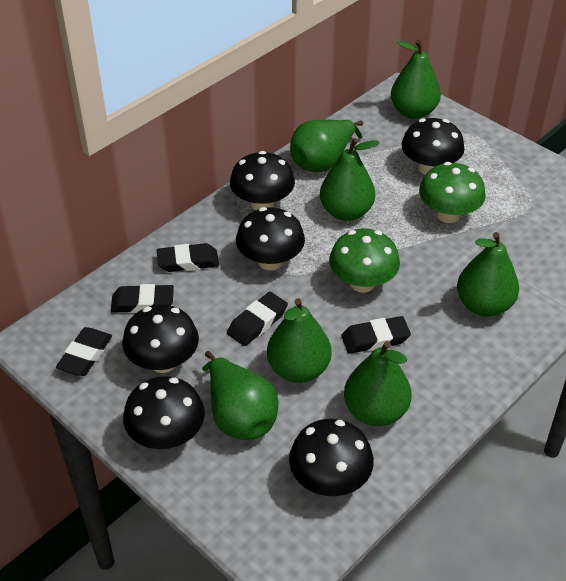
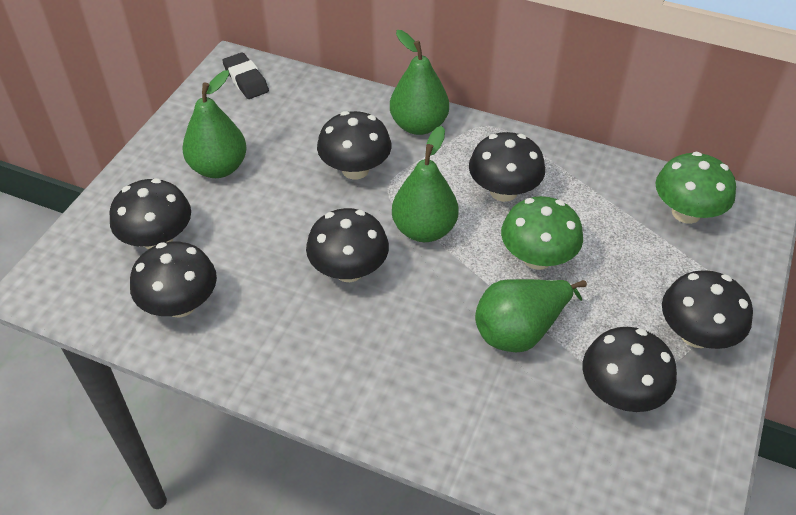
black eraser: 5 -> 1
black mushroom: 6 -> 7
green pear: 7 -> 4

